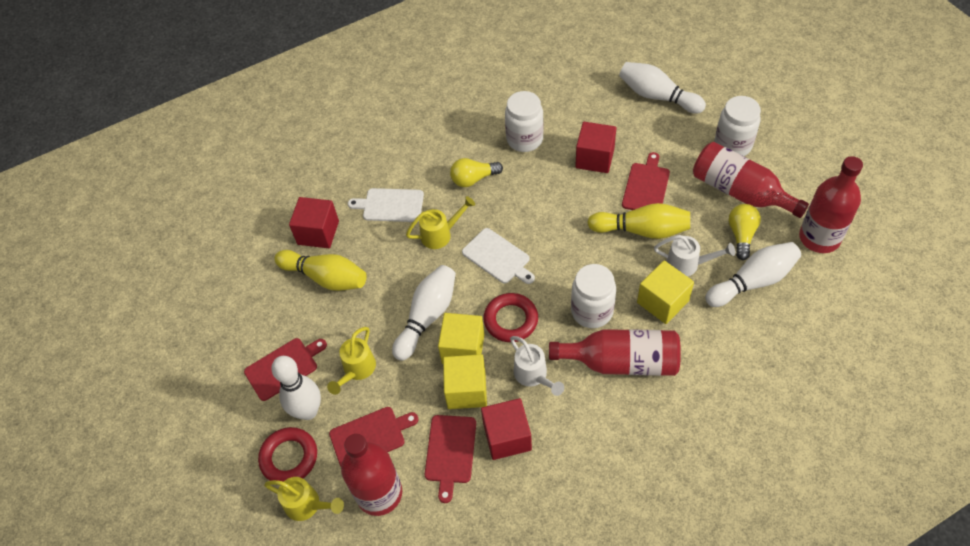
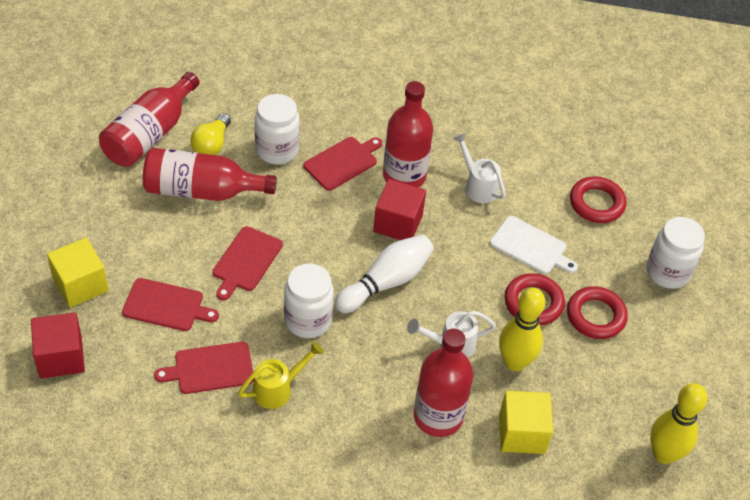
red cube: 3 -> 2
red ring: 2 -> 3
white bowling pin: 4 -> 1
white cutting board: 2 -> 1
yellow cube: 3 -> 2
yellow light bulb: 2 -> 1
yellow watering can: 3 -> 1

